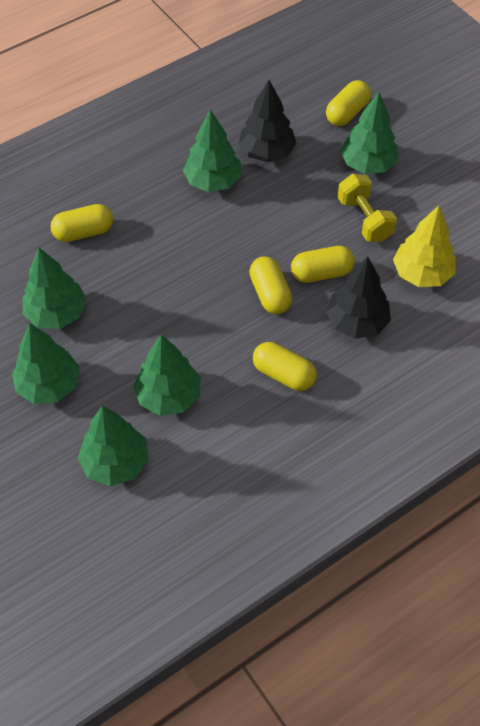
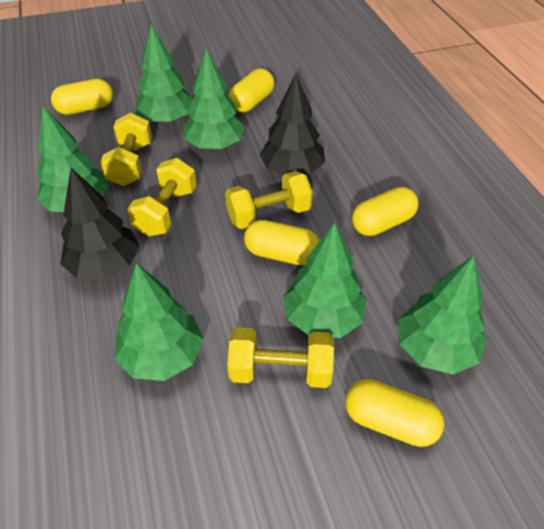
yellow dumbbell: 1 -> 4
yellow tree: 1 -> 0

